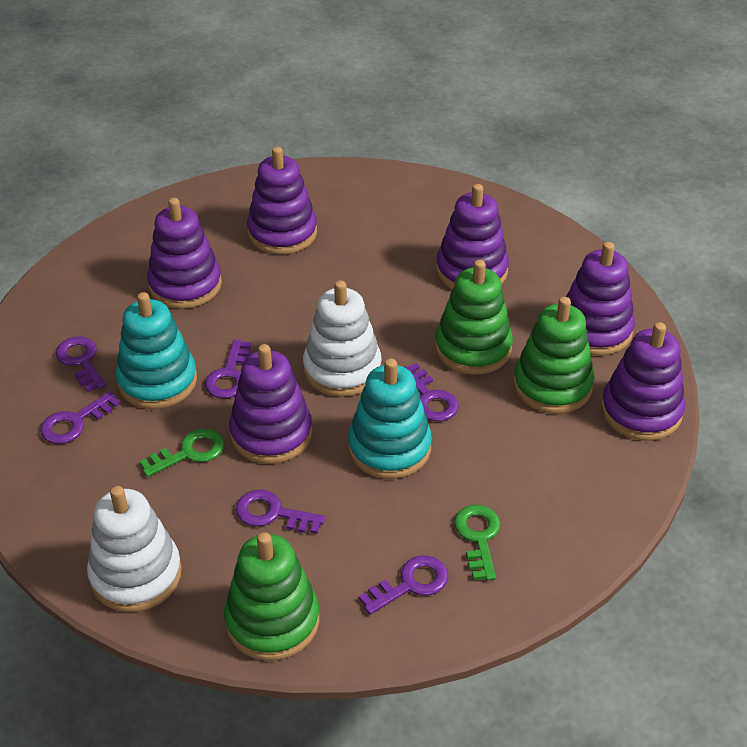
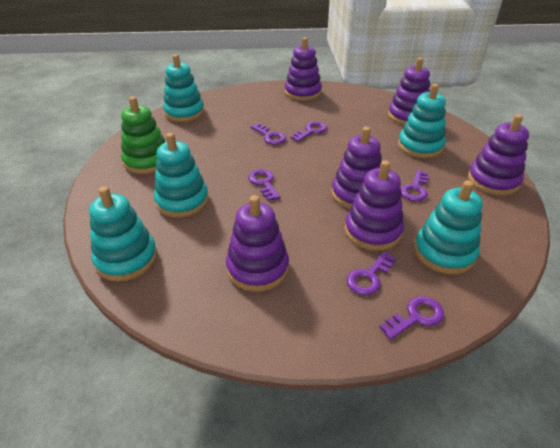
green key: 2 -> 0
green stacking toy: 3 -> 1
turquoise stacking toy: 2 -> 5
white stacking toy: 2 -> 0

